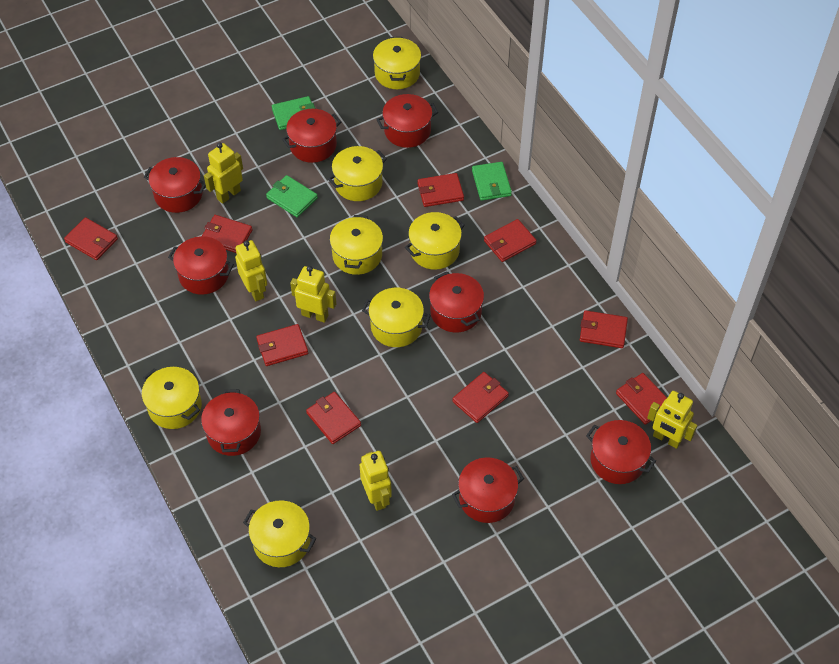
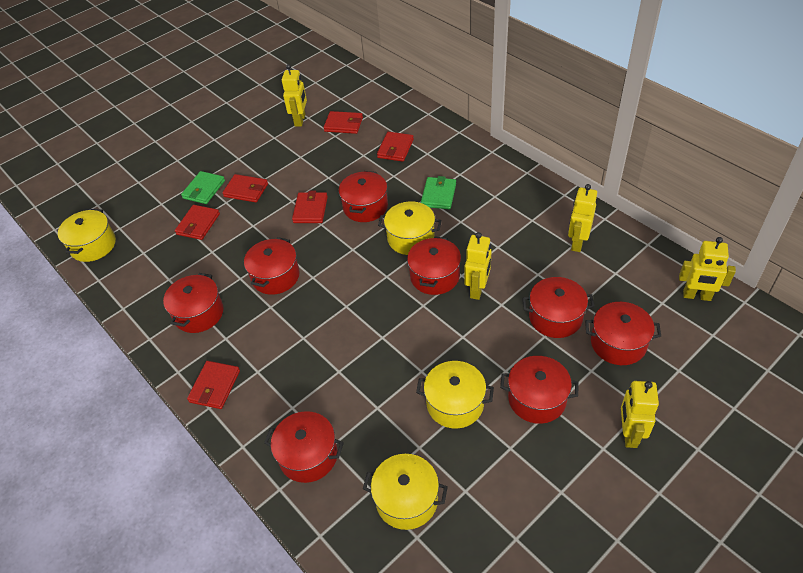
green wallet: 3 -> 2
red wallet: 9 -> 6
yellow pot: 7 -> 4

